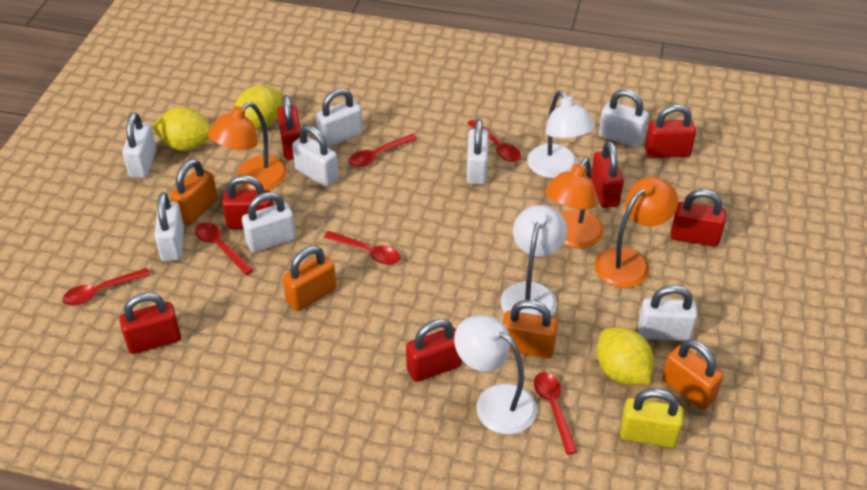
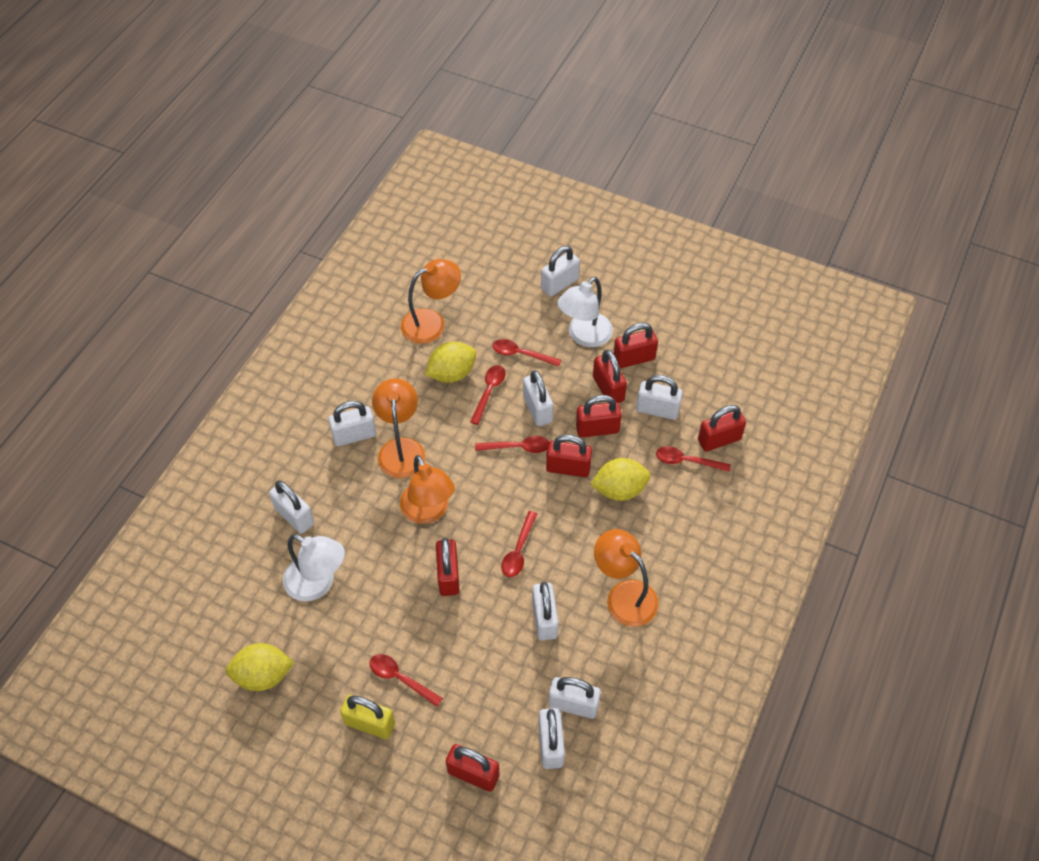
orange lamp: 3 -> 4
orange padlock: 4 -> 0
white lamp: 3 -> 2

